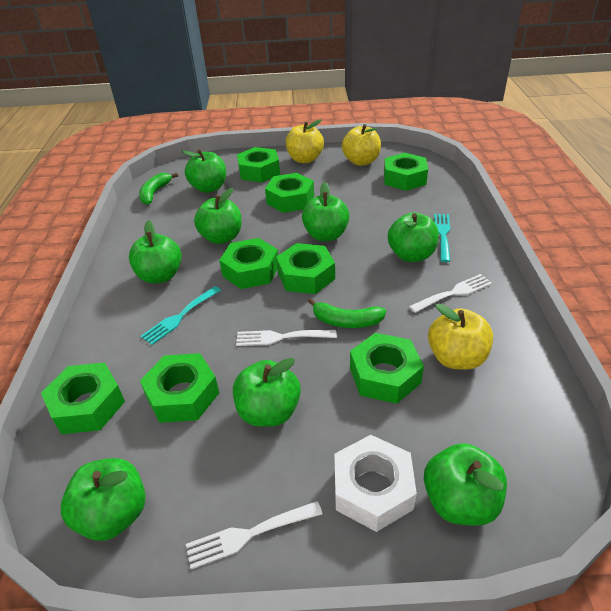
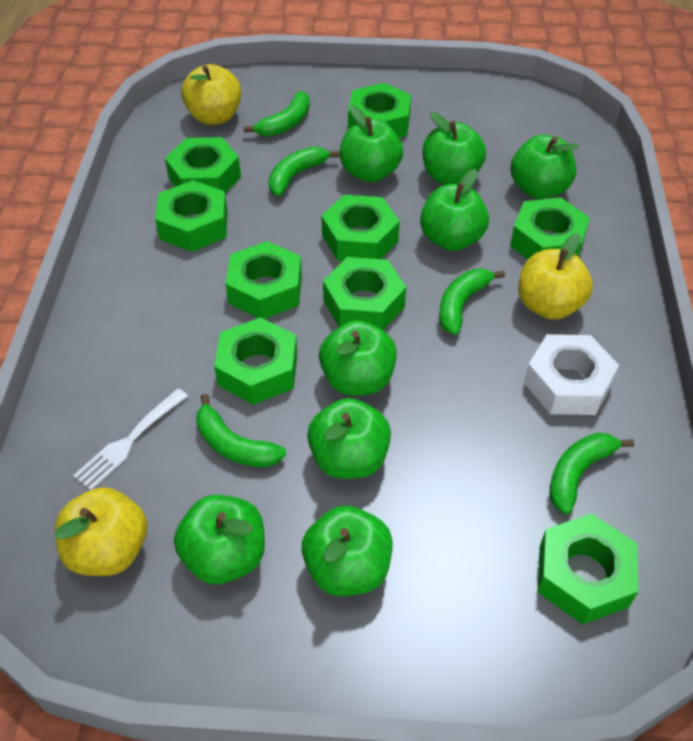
green banana: 2 -> 5
green nut: 8 -> 9
turquoise fork: 2 -> 0
white fork: 3 -> 1

